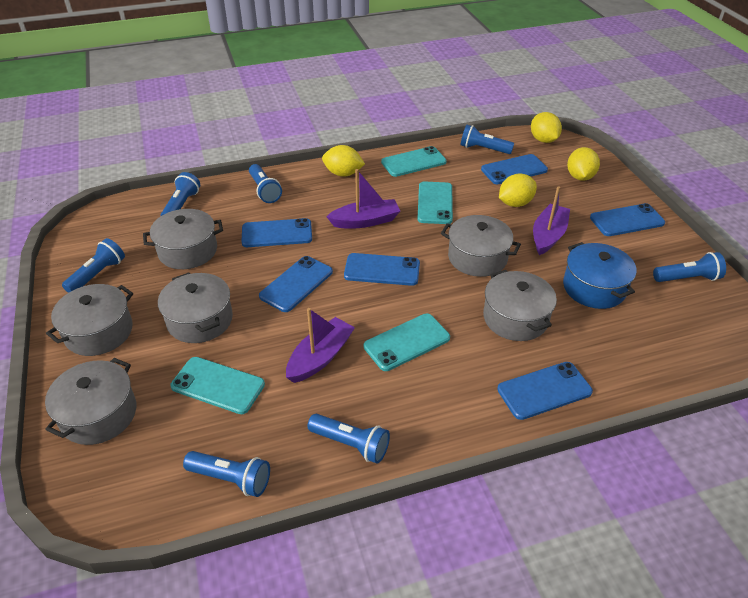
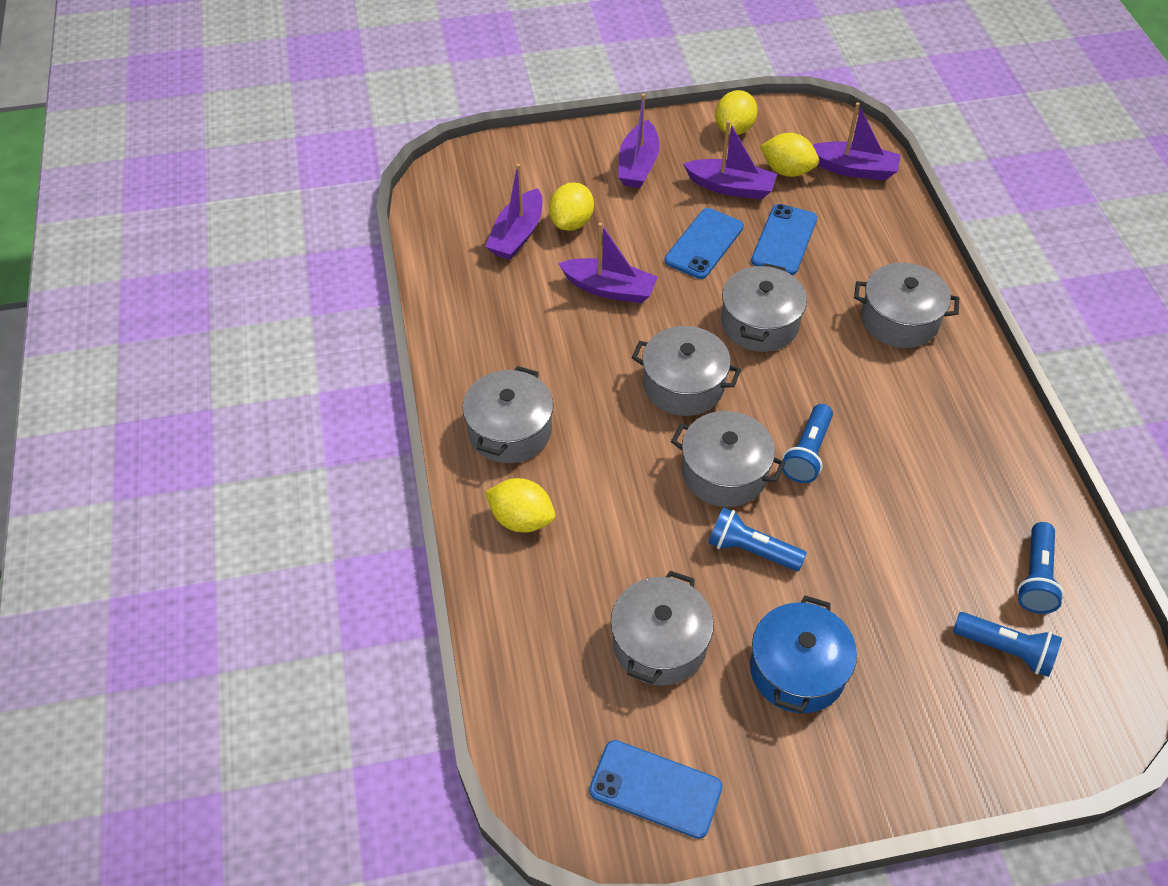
blue flashlight: 7 -> 4
blue phone: 6 -> 3
purple boat: 3 -> 5
turquoise phone: 4 -> 0

